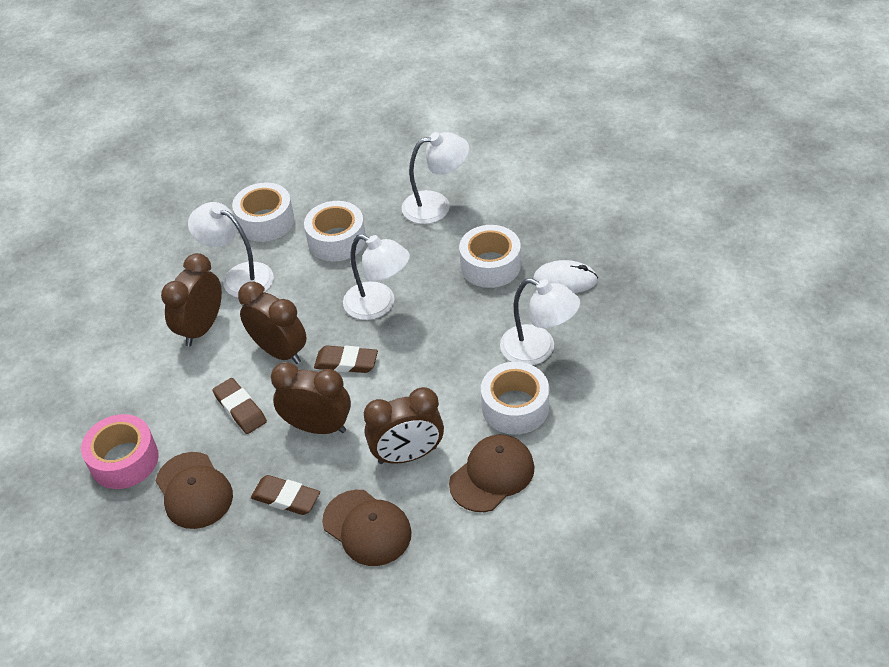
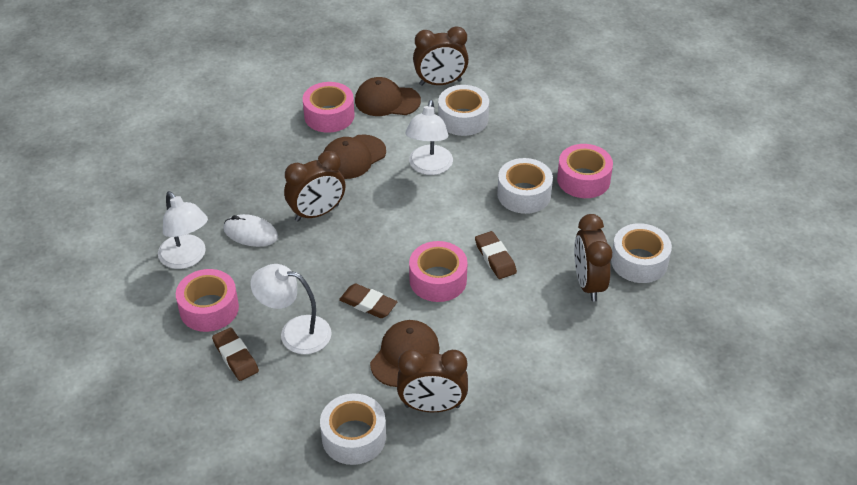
pink tape: 1 -> 4
white lamp: 4 -> 3

